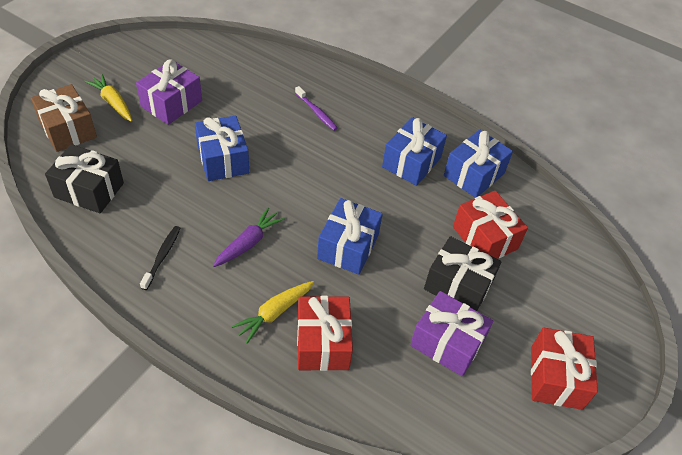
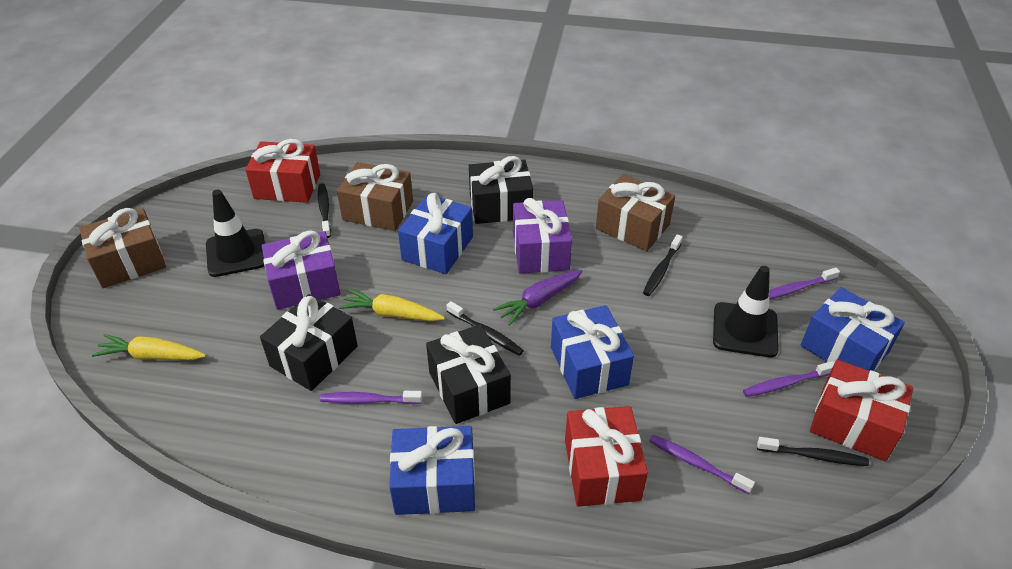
black gift: 2 -> 3
black toothbrush: 1 -> 4
black traffic cone: 0 -> 2
brown gift: 1 -> 3
purple toothbrush: 1 -> 4

